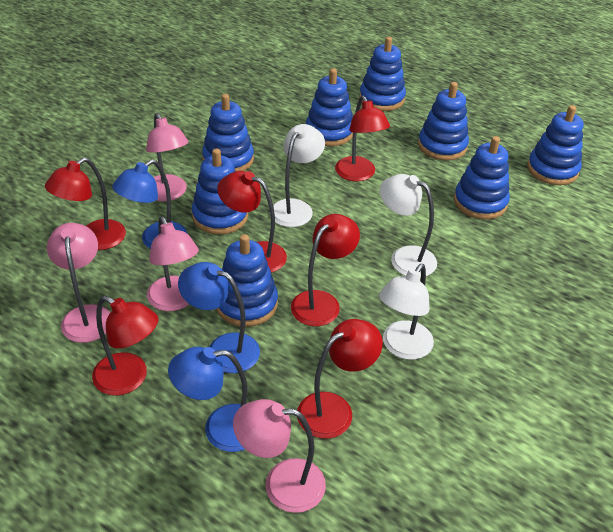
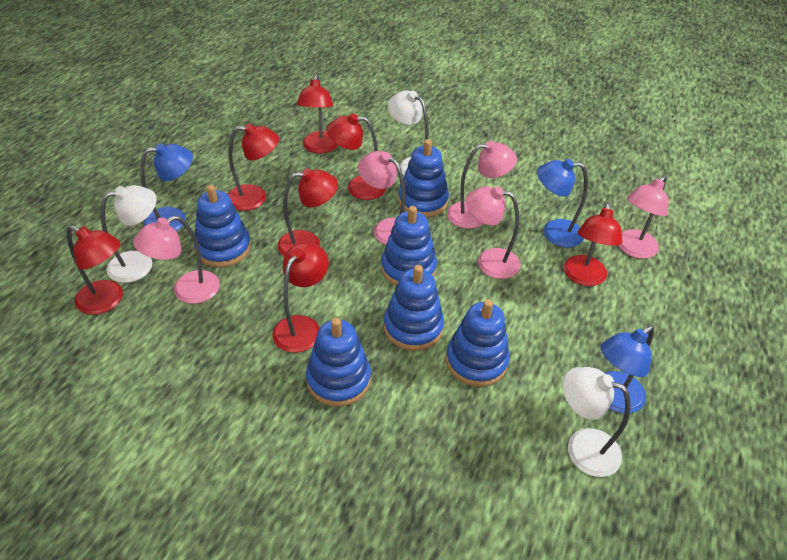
blue stacking toy: 8 -> 6
pink lamp: 4 -> 5
red lamp: 6 -> 7

